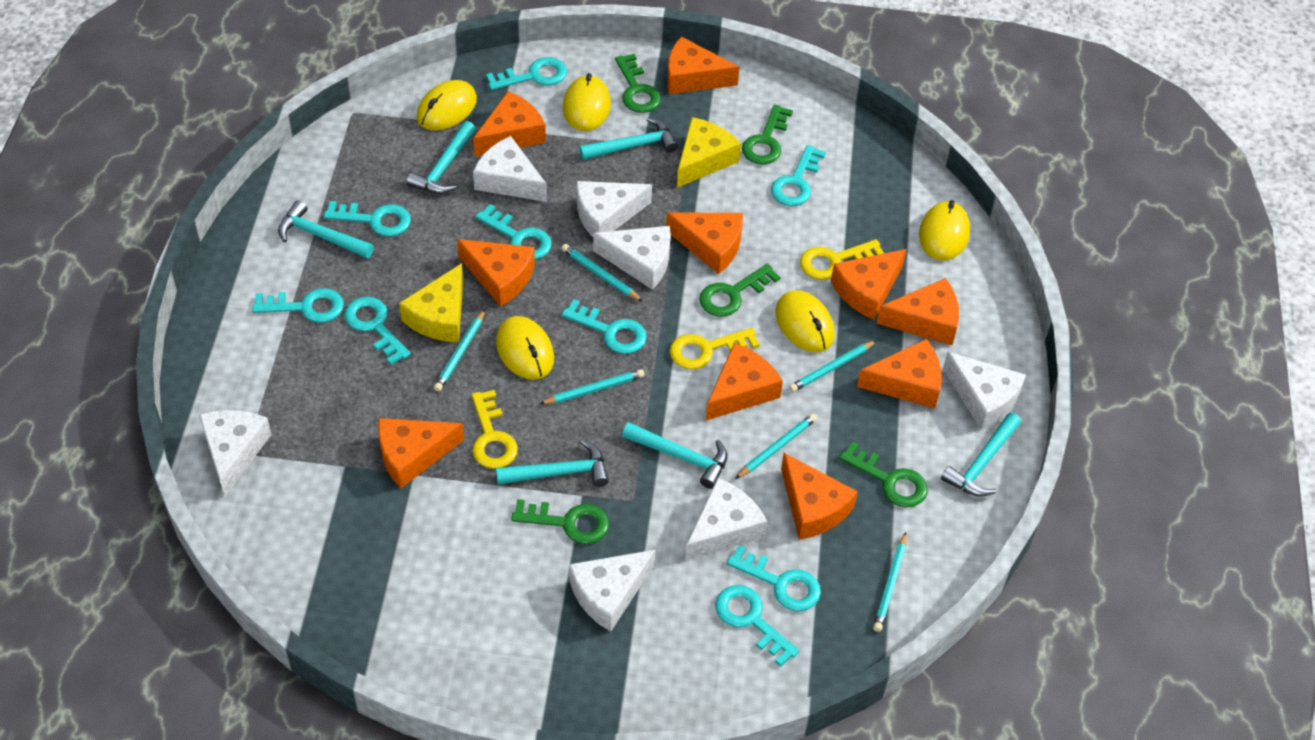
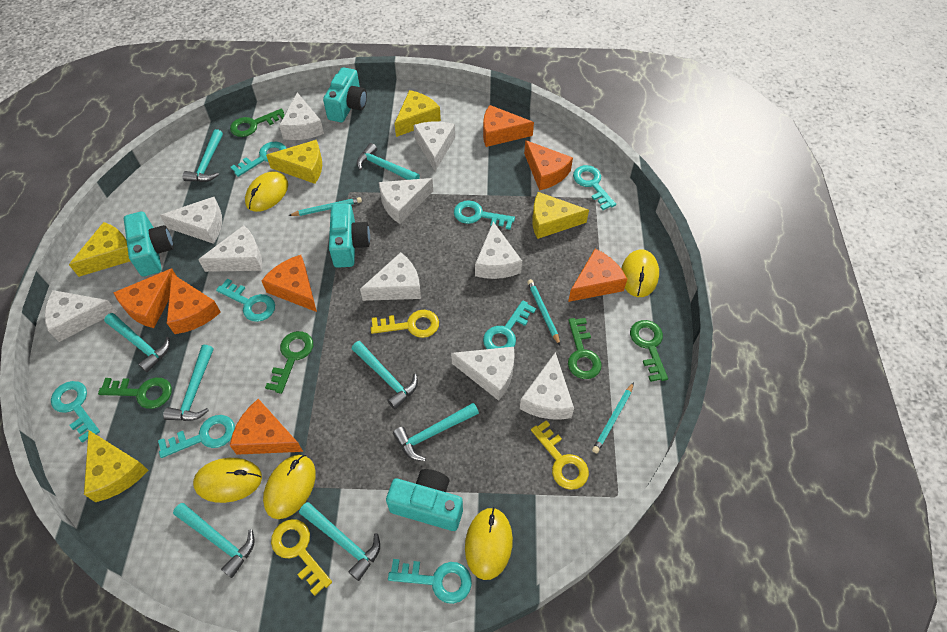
orange cheese: 10 -> 7
turquoise camera: 0 -> 4
turquoise hammer: 6 -> 8
turquoise key: 9 -> 8
turquoise pencil: 6 -> 3
white cheese: 7 -> 10
yellow cheese: 2 -> 5

